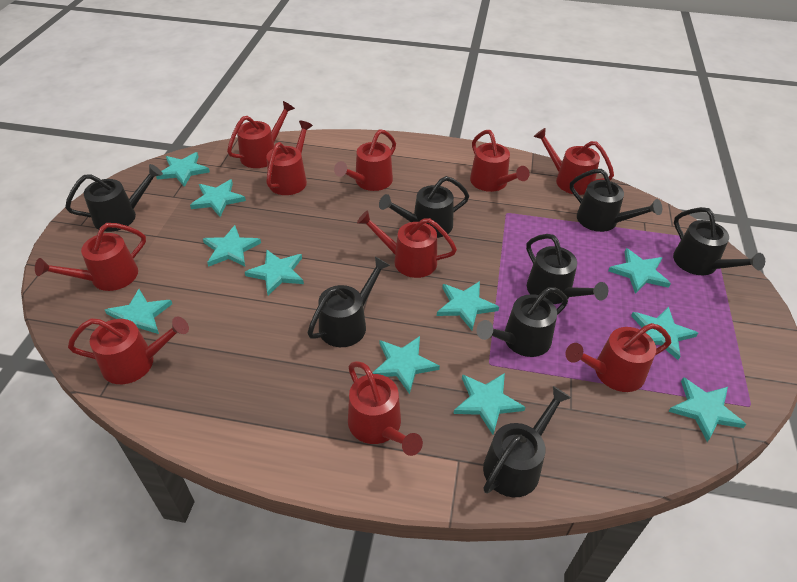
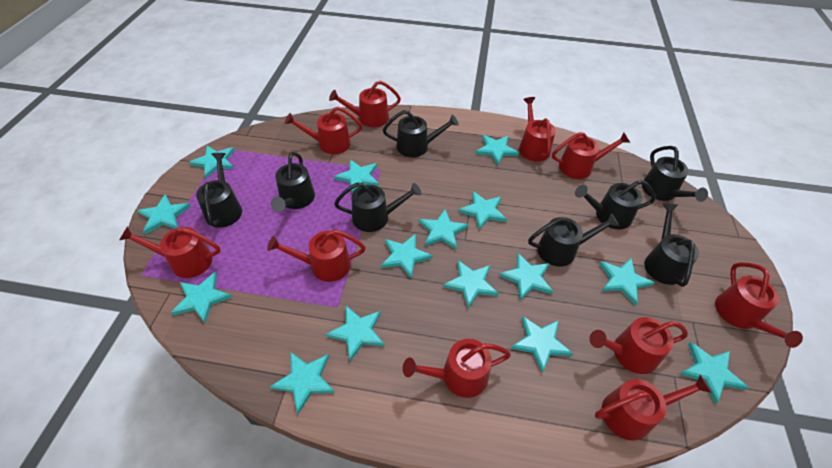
turquoise star: 11 -> 15

